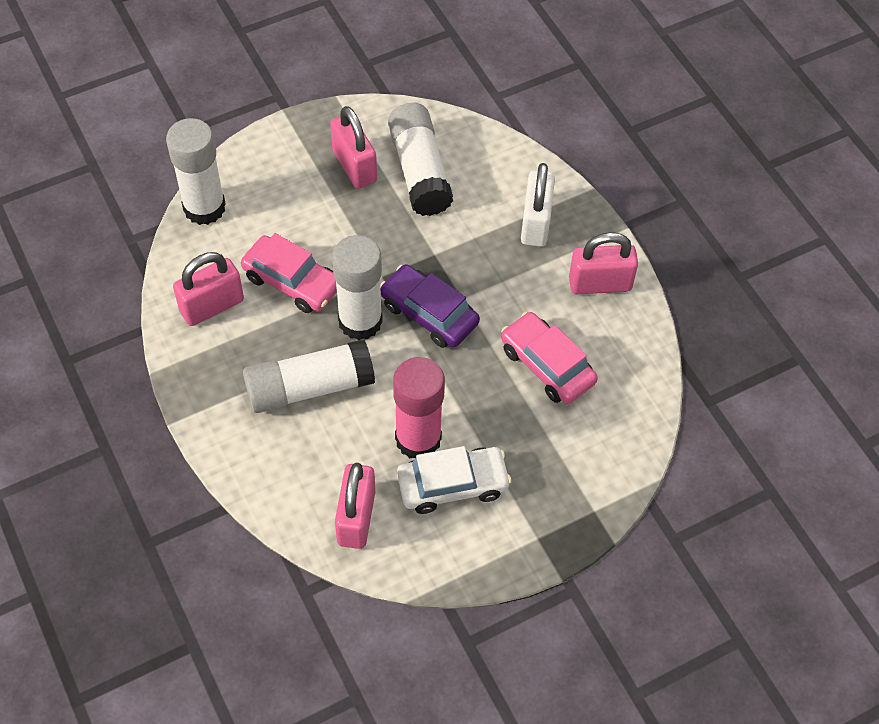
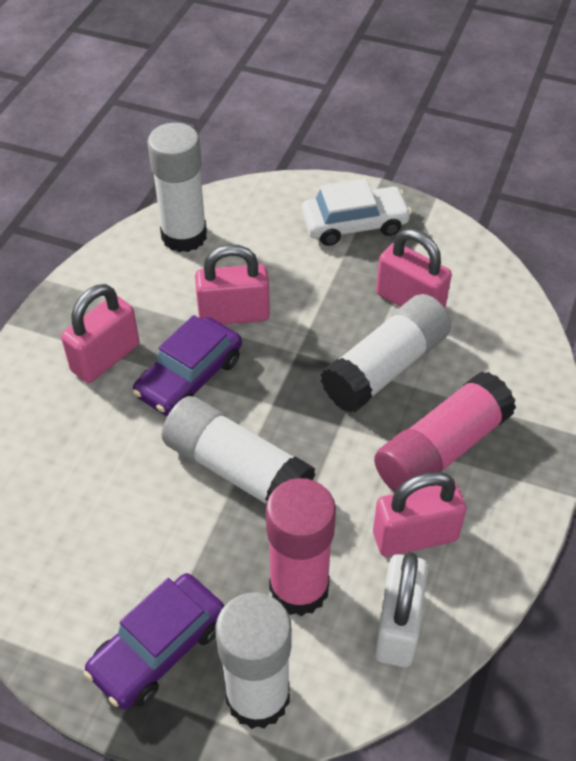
pink car: 2 -> 0
pink glue stick: 1 -> 2
purple car: 1 -> 2

